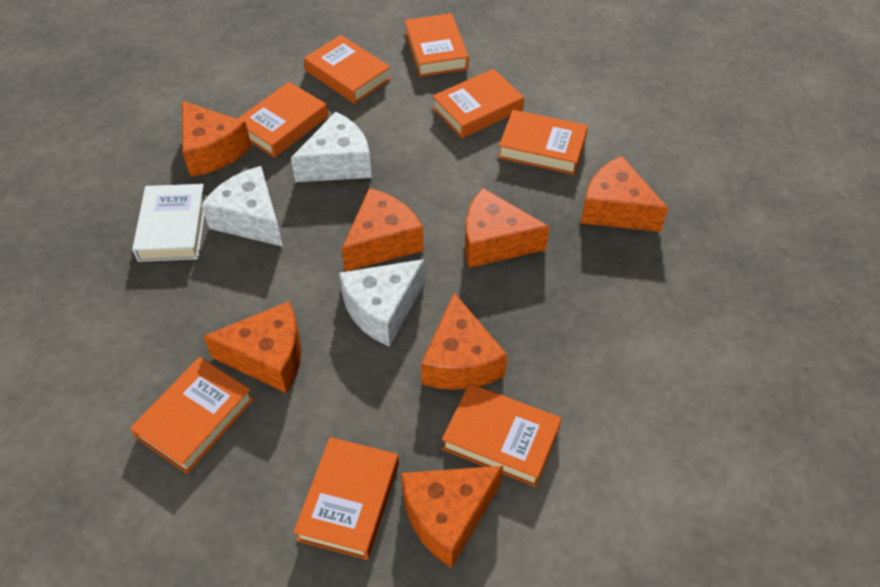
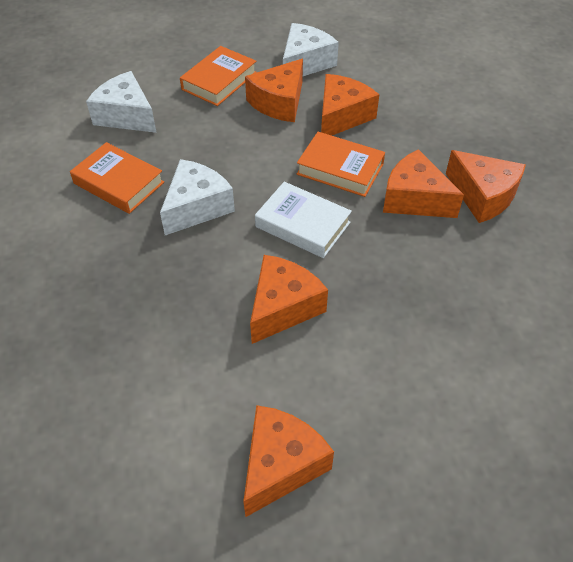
orange book: 8 -> 3
orange cheese: 7 -> 6

